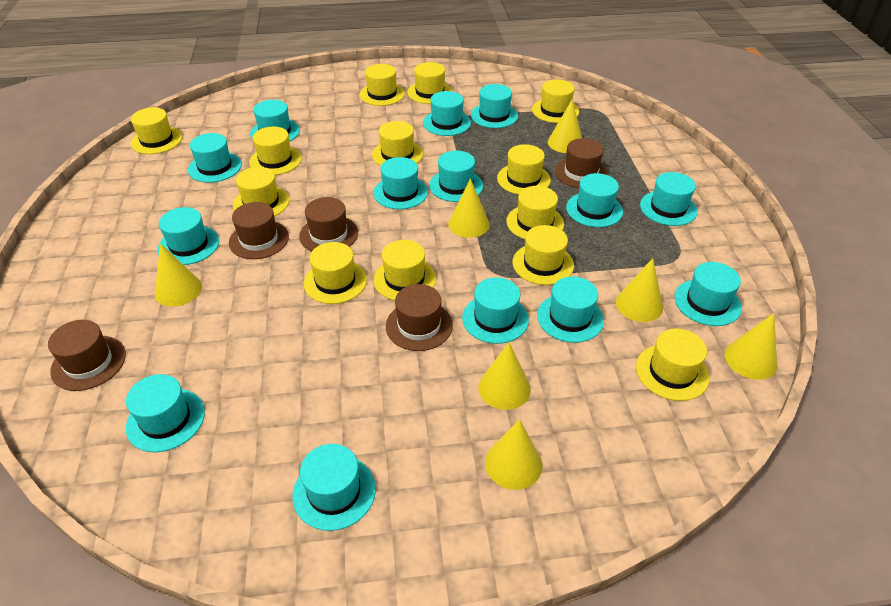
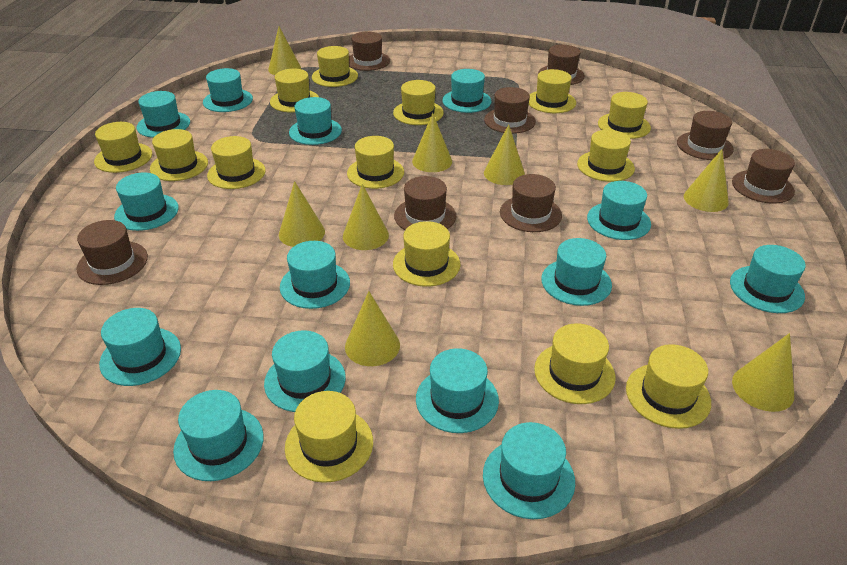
brown hat: 5 -> 8
yellow cone: 7 -> 8
yellow hat: 13 -> 14

